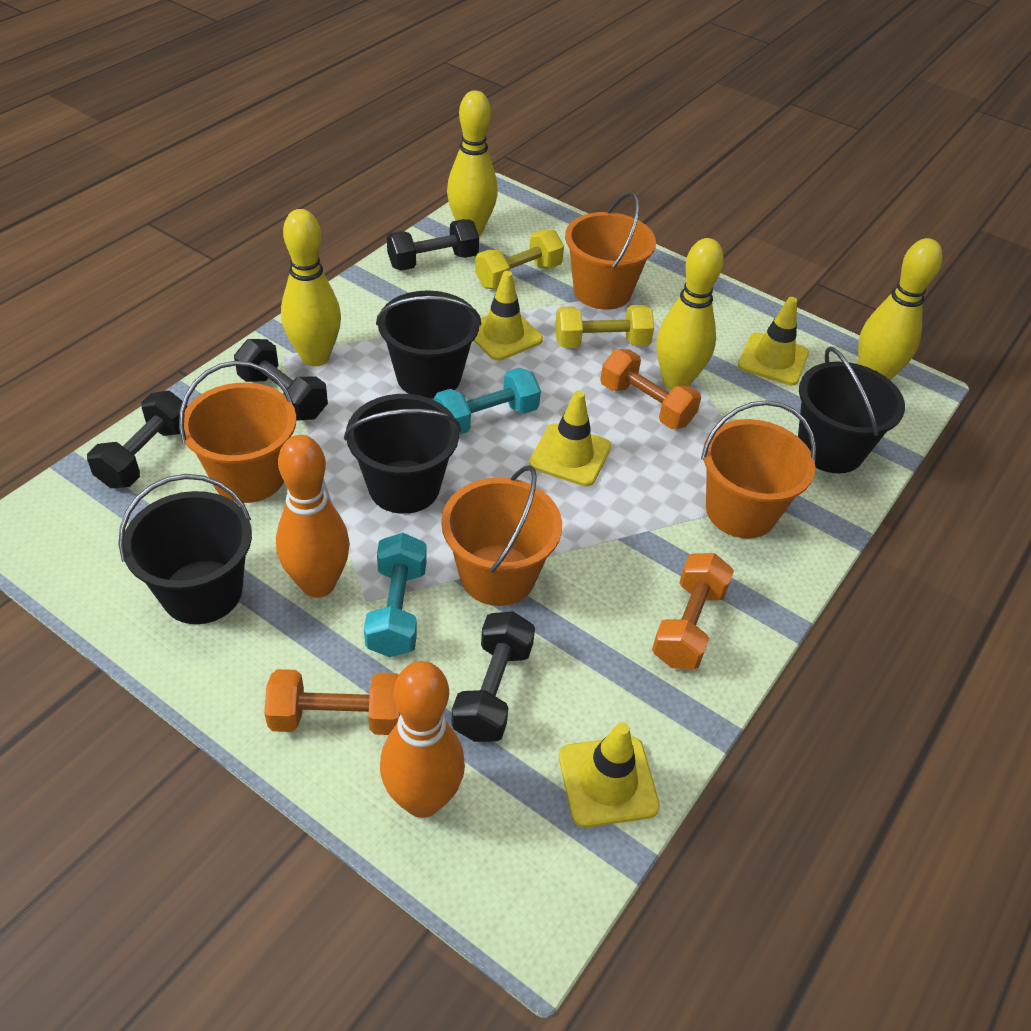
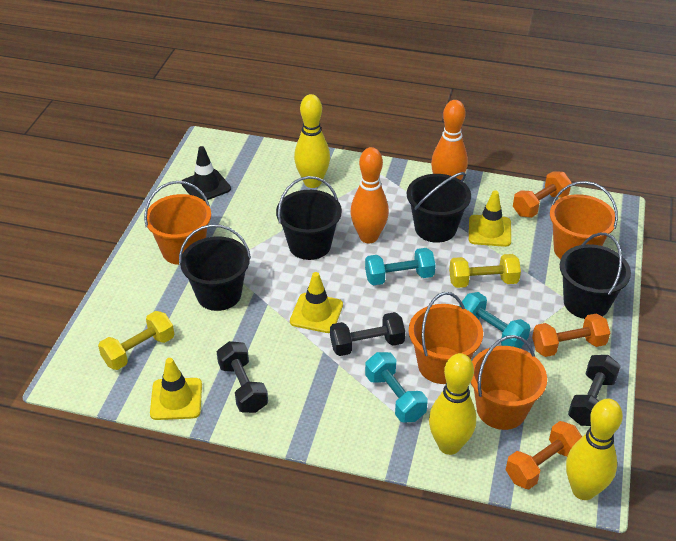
black dumbbell: 4 -> 3
black traffic cone: 0 -> 1
turquoise dumbbell: 2 -> 3
yellow bowling pin: 4 -> 3
yellow traffic cone: 4 -> 3

